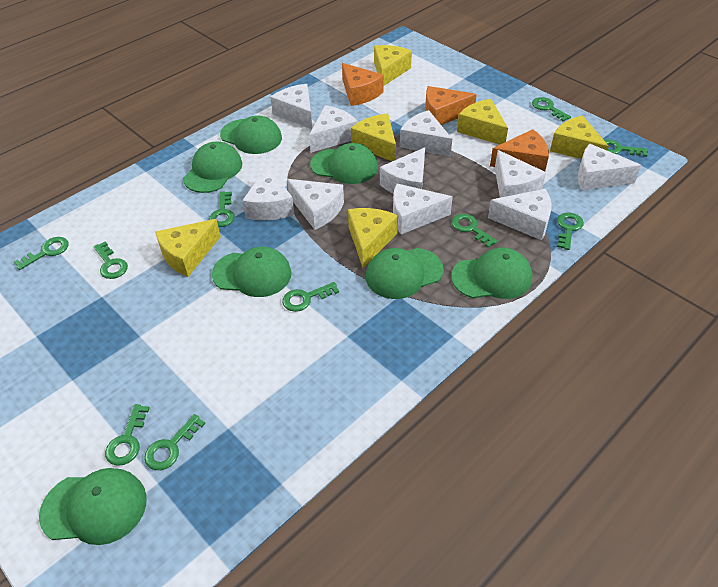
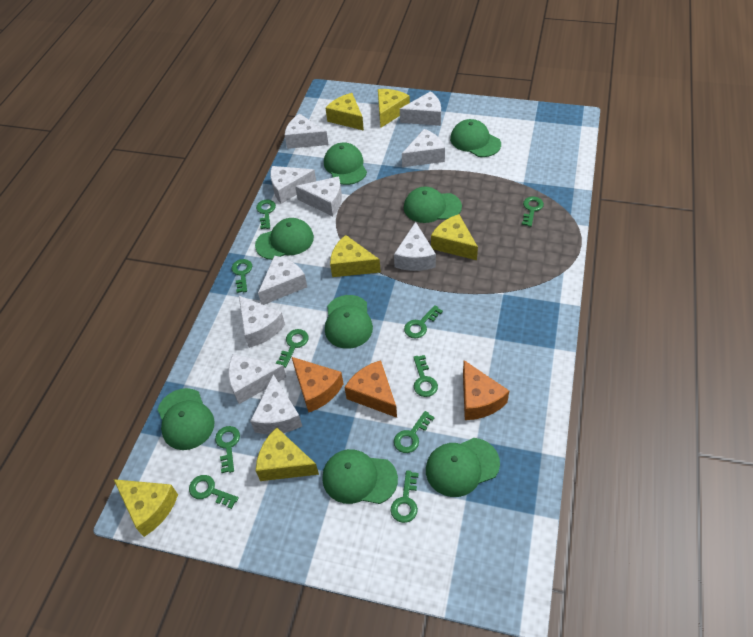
green cap: 7 -> 8

